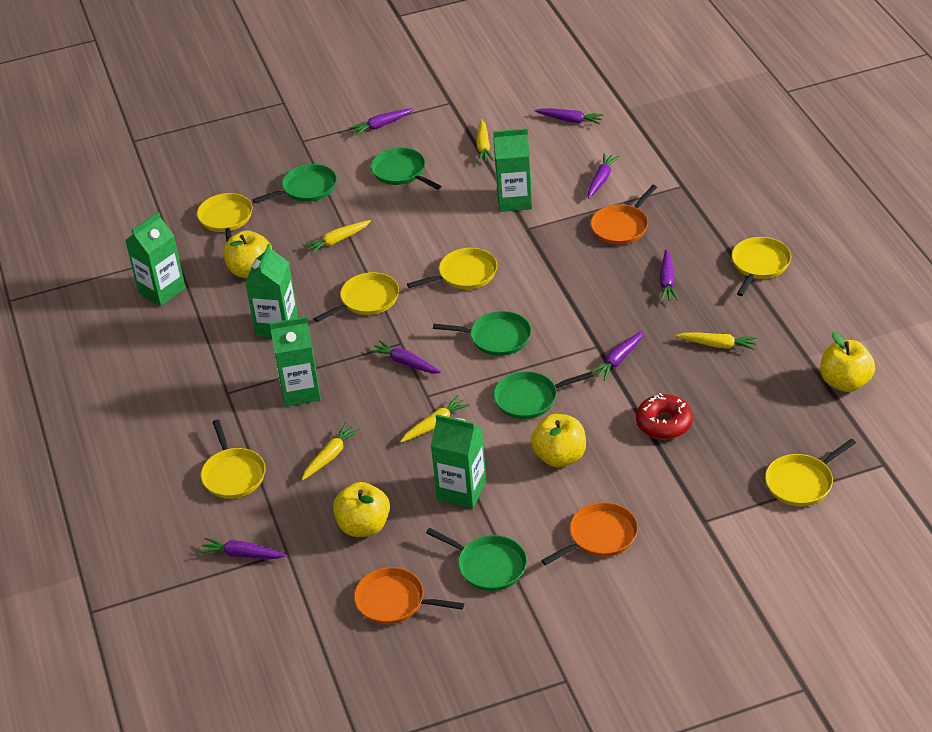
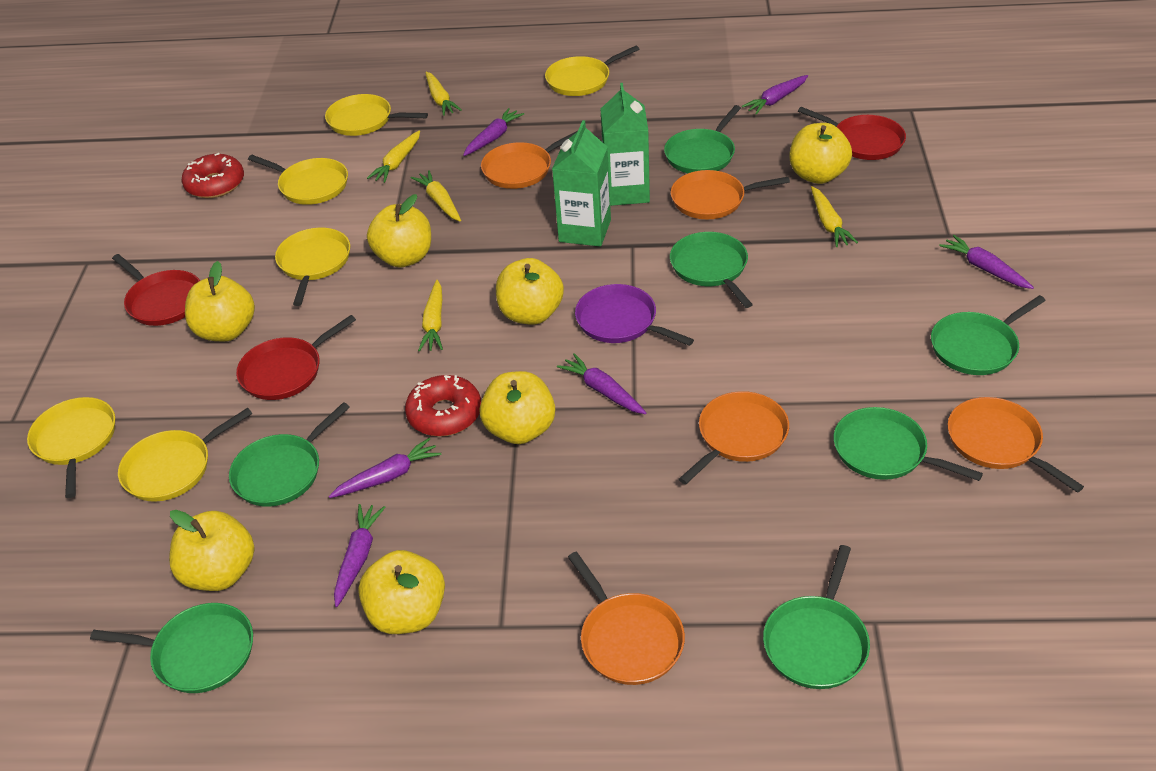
green carton: 5 -> 2
green pan: 5 -> 7
orange pan: 3 -> 5
purple carrot: 7 -> 6
purple pan: 0 -> 1
red donut: 1 -> 2
red pan: 0 -> 3
yellow apple: 4 -> 7

